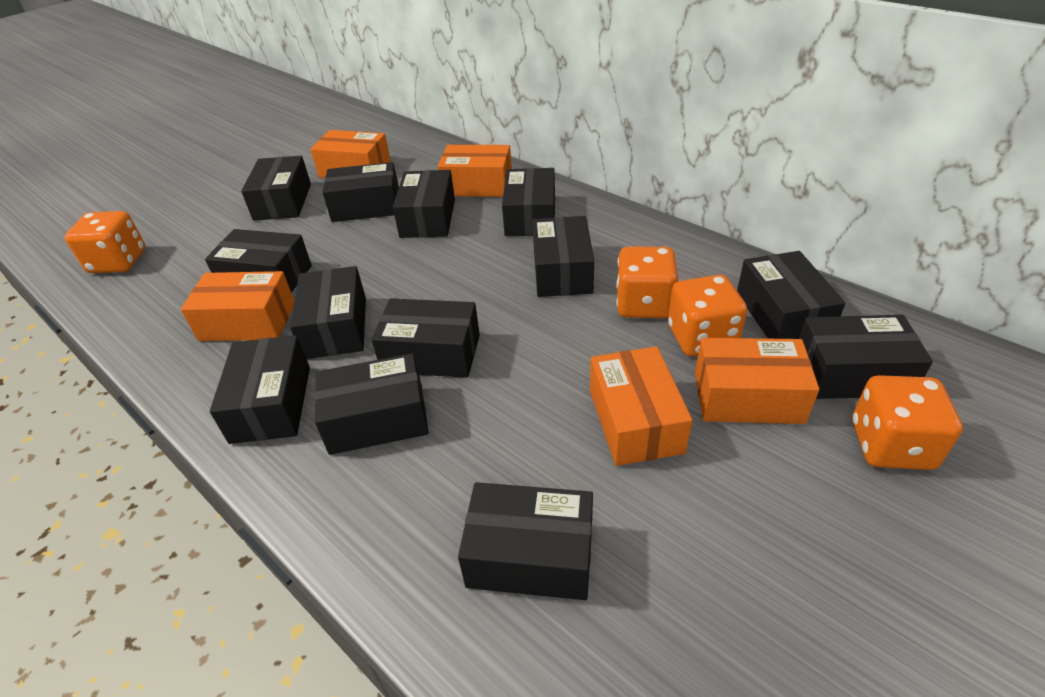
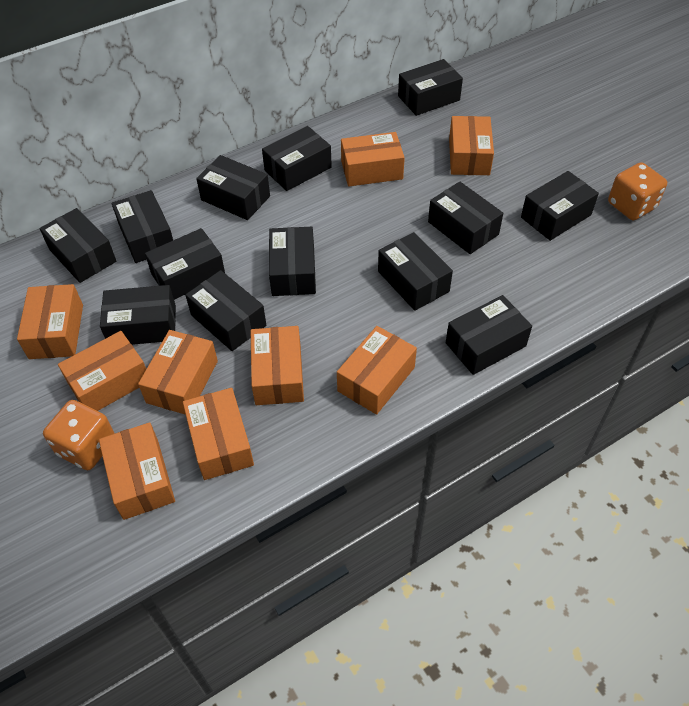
orange box: 5 -> 9
orange dice: 4 -> 2

